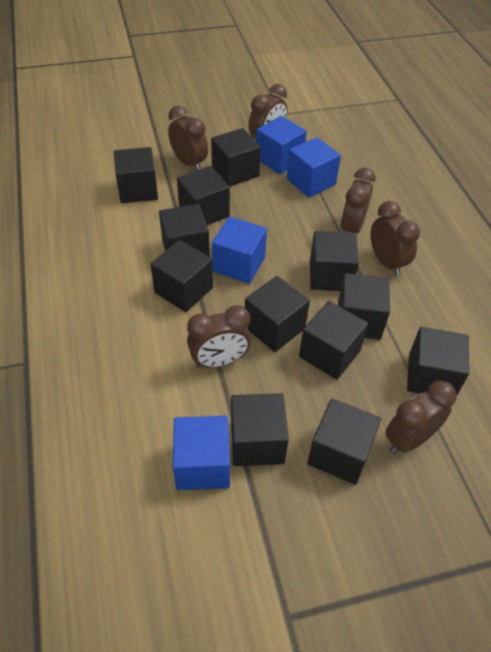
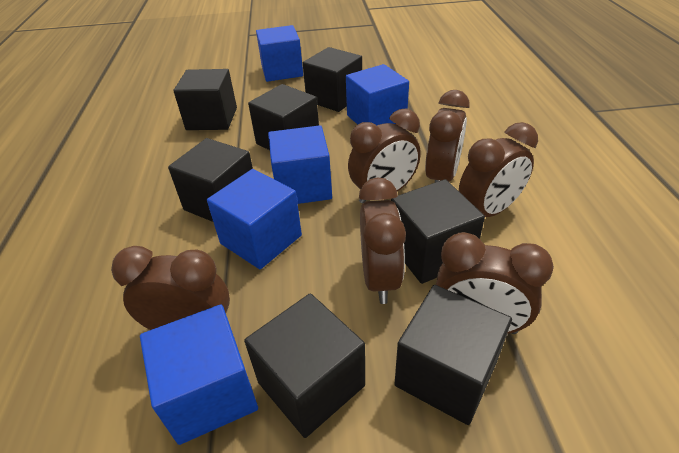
black cube: 12 -> 7
blue cube: 4 -> 5

